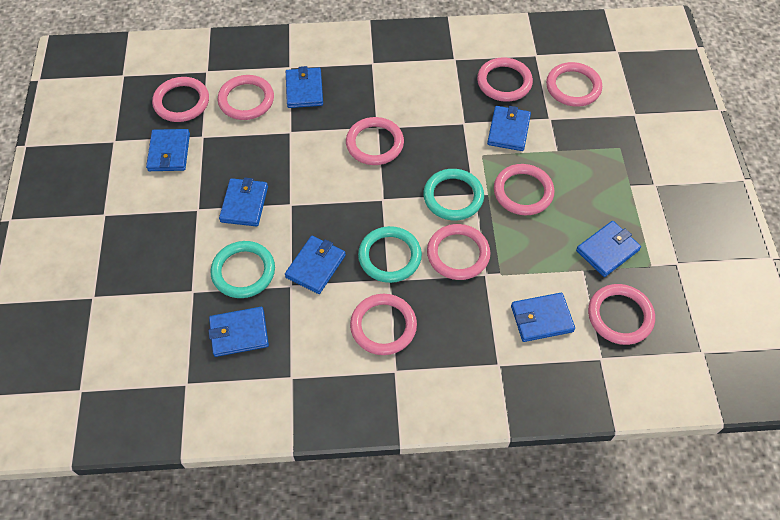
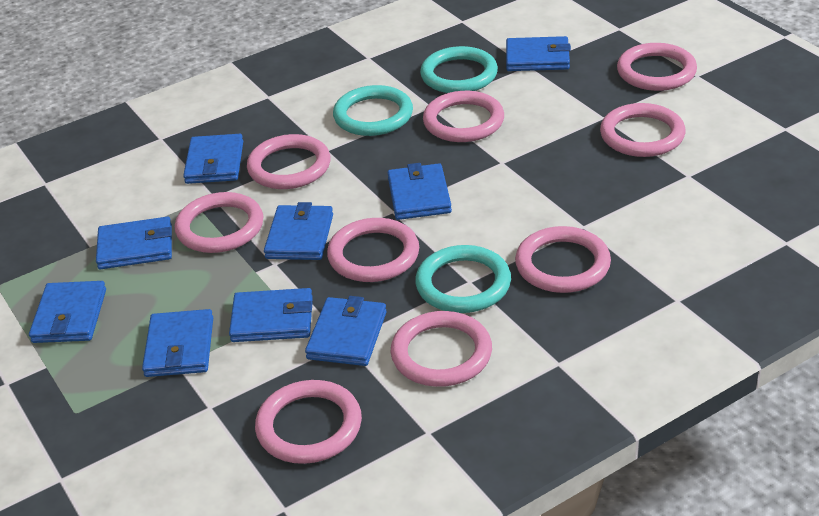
blue wallet: 8 -> 9

